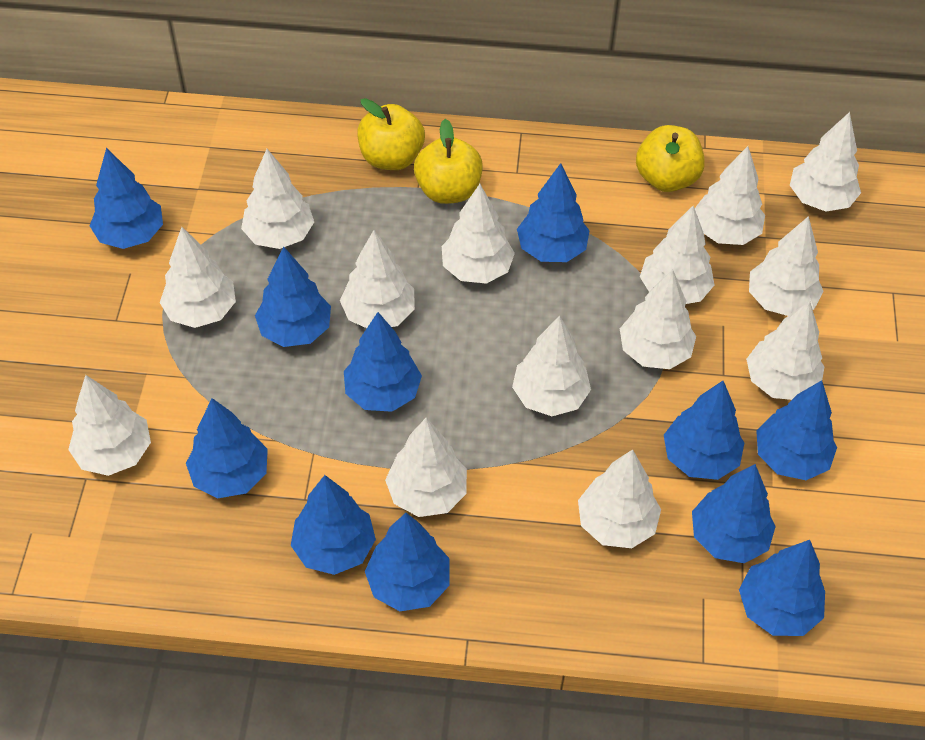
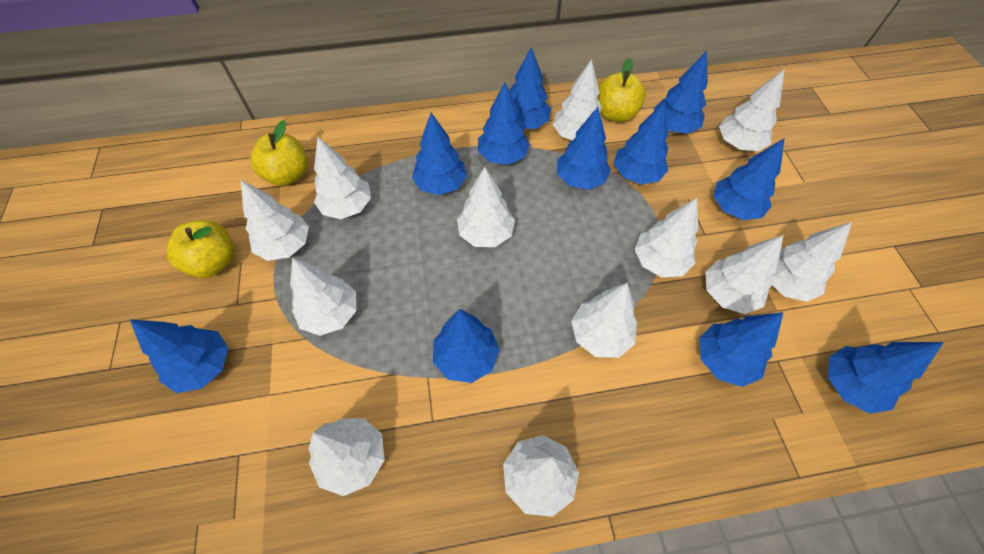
white tree: 14 -> 12

